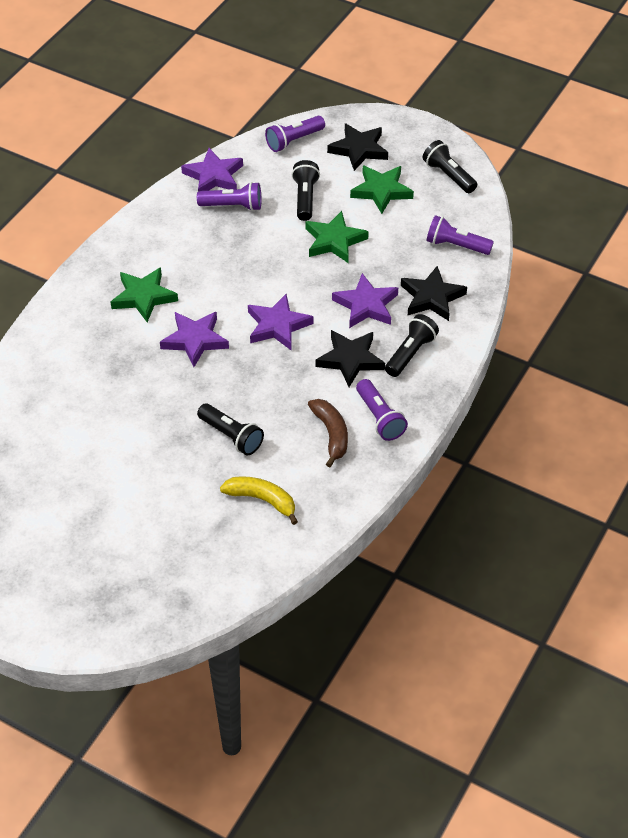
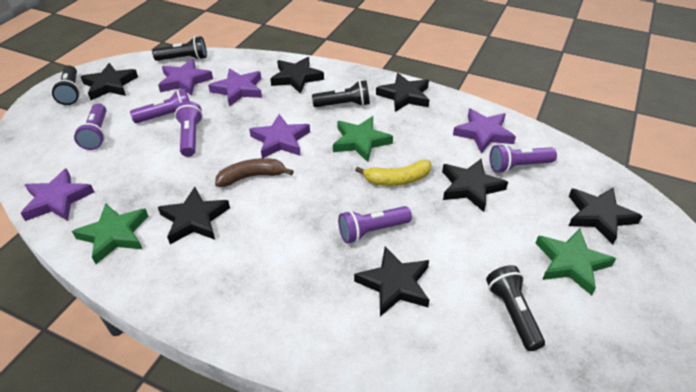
black star: 3 -> 7
purple flashlight: 4 -> 5
purple star: 4 -> 5

